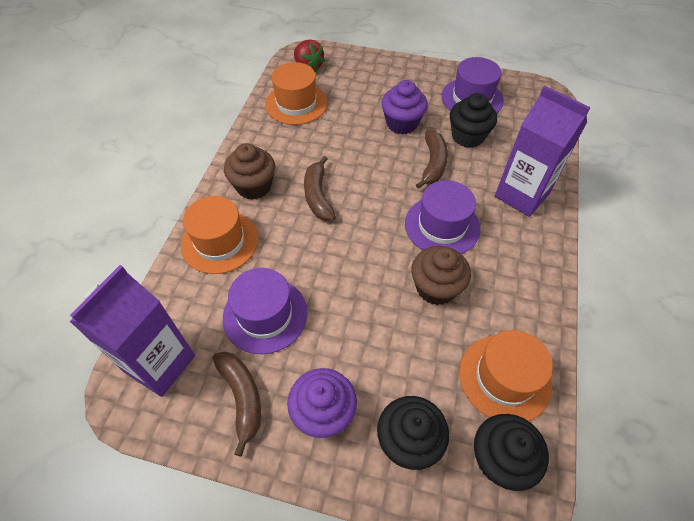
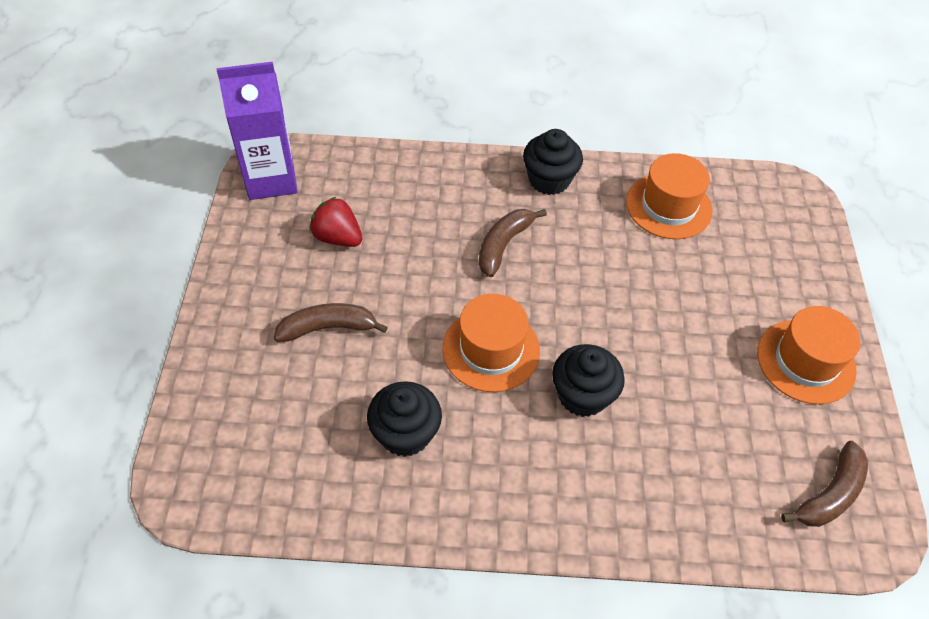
brown cupcake: 2 -> 0
purple carton: 2 -> 1
purple cupcake: 2 -> 0
purple hat: 3 -> 0

